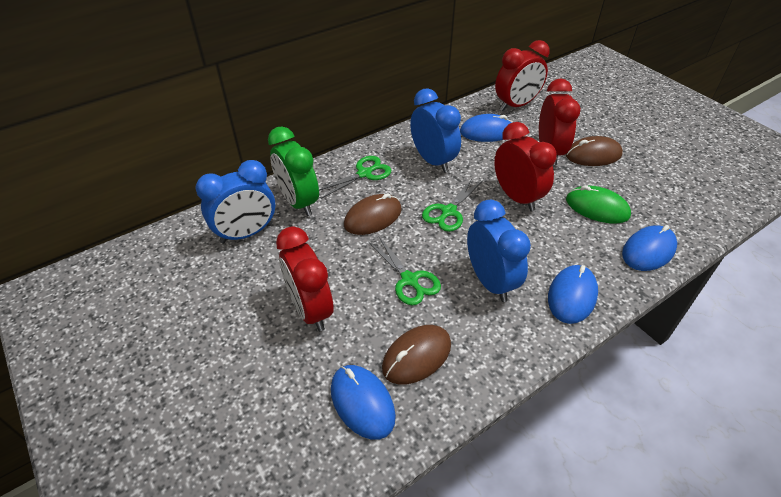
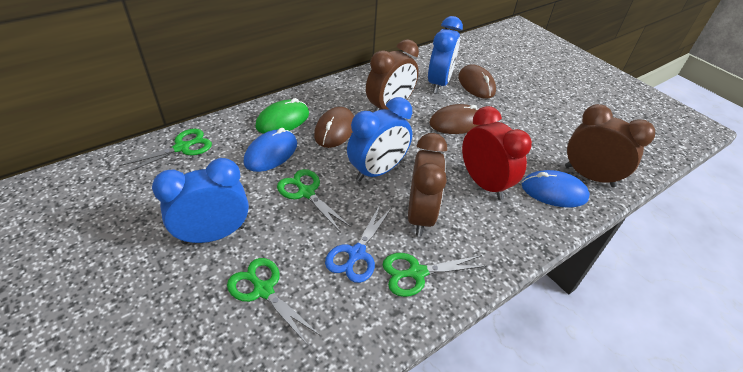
blue mouse: 4 -> 2
blue scissors: 0 -> 1
brown clock: 0 -> 3
green clock: 1 -> 0
green scissors: 3 -> 4
red clock: 4 -> 1

